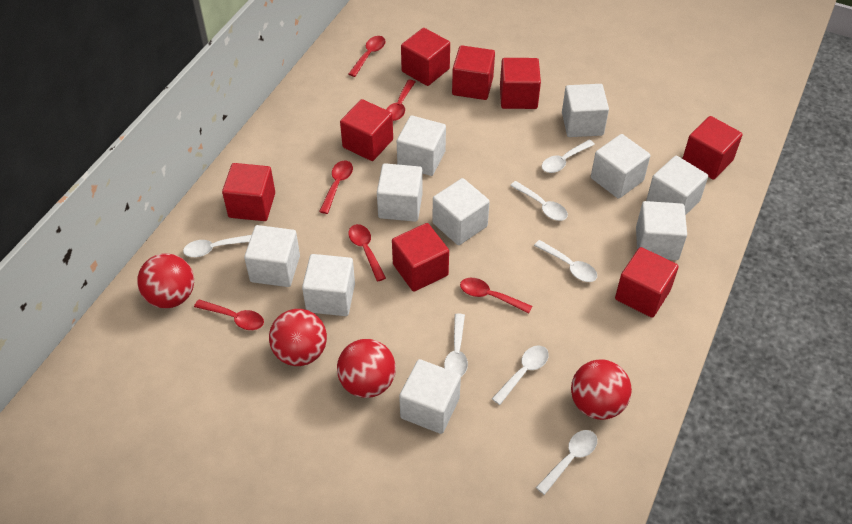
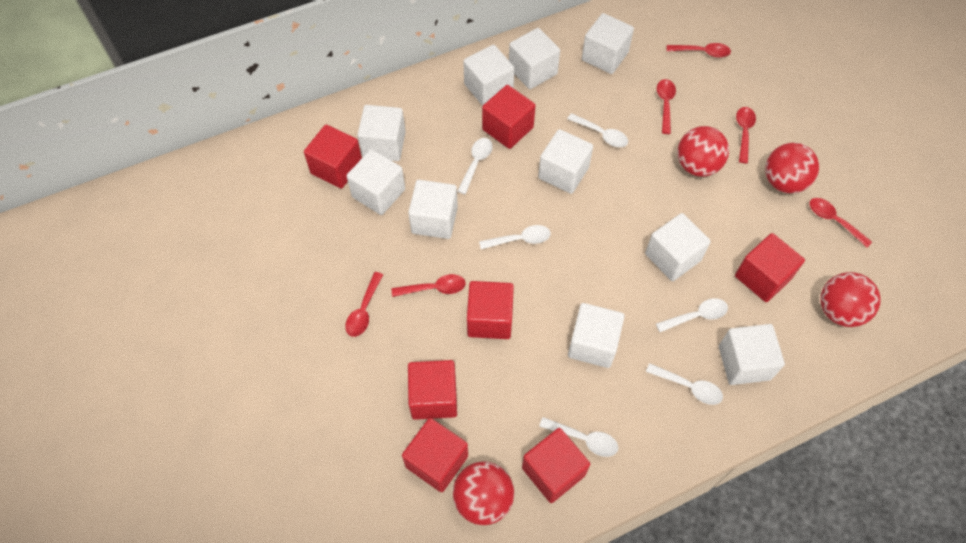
red cube: 8 -> 7
white spoon: 7 -> 6

